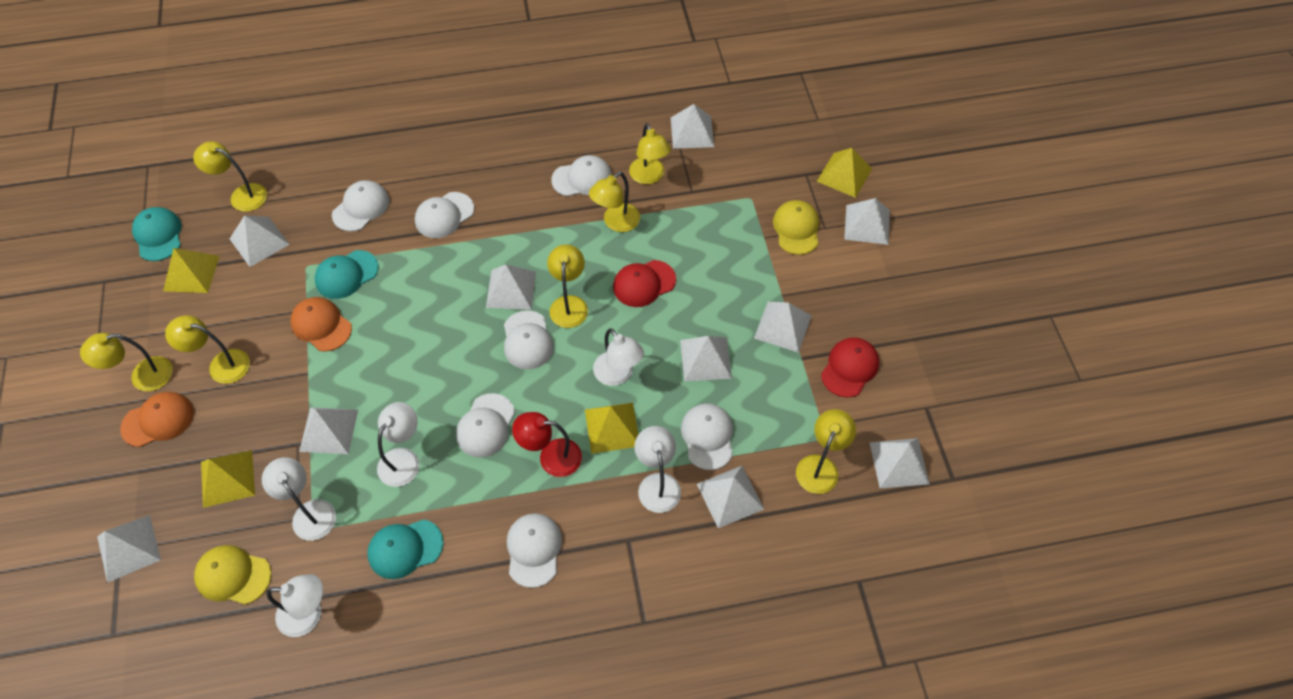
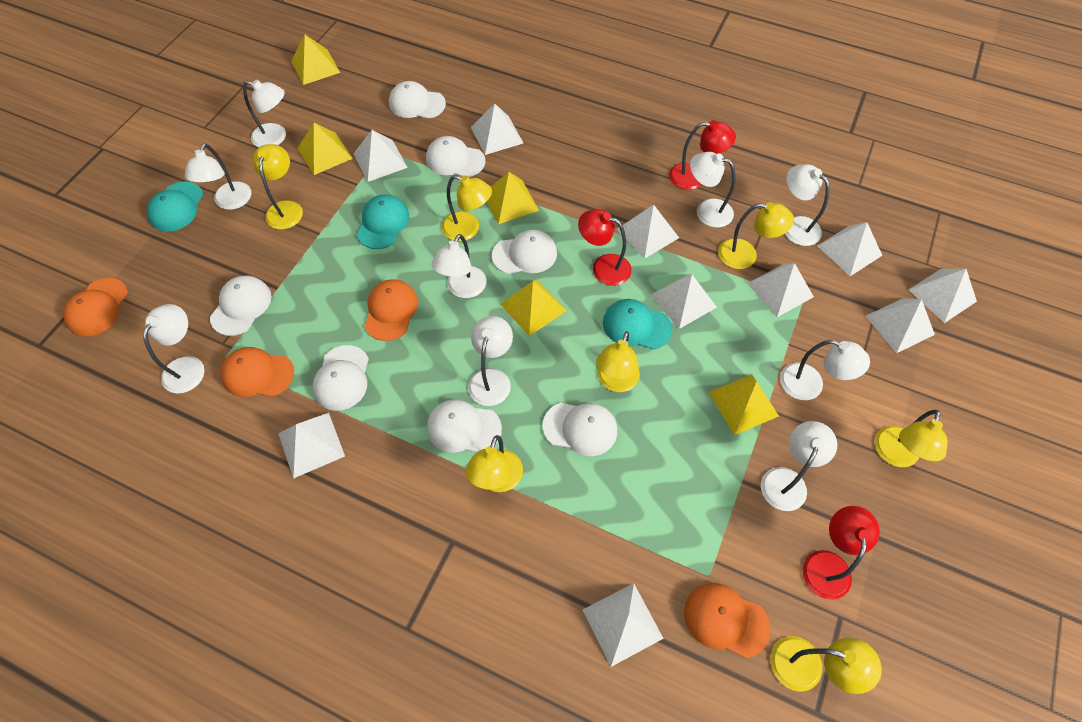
orange cap: 2 -> 4
red cap: 2 -> 0
red lamp: 1 -> 3
white lamp: 5 -> 9
yellow cap: 2 -> 0
yellow pyramid: 4 -> 5

